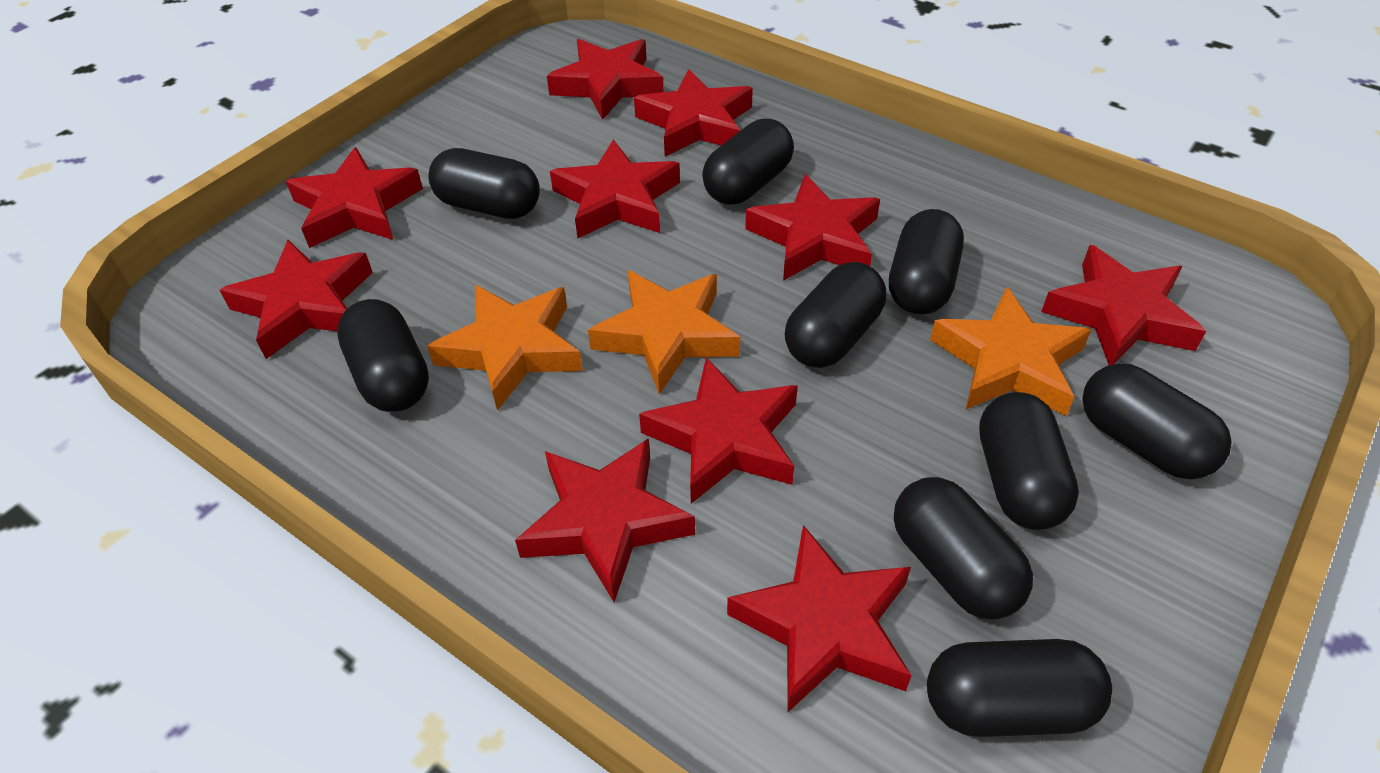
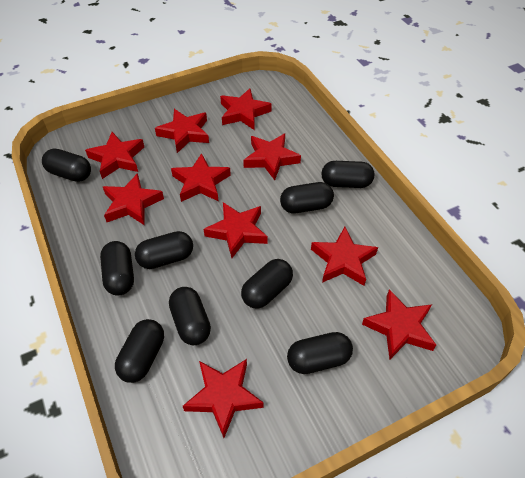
orange star: 3 -> 0

